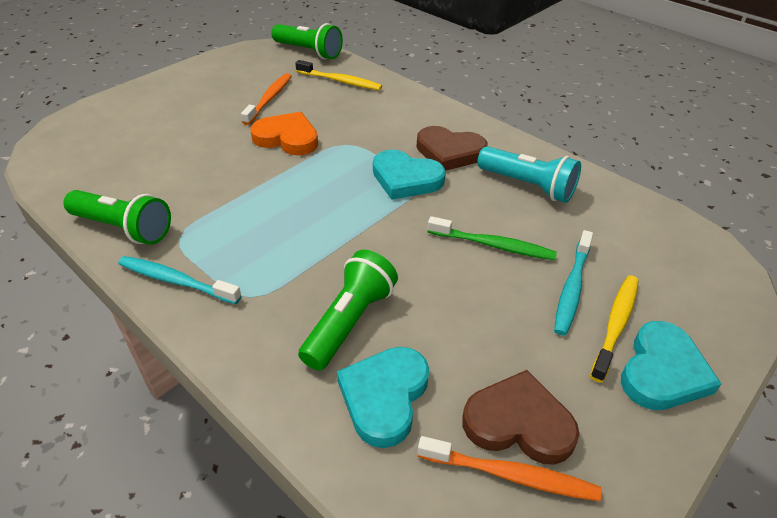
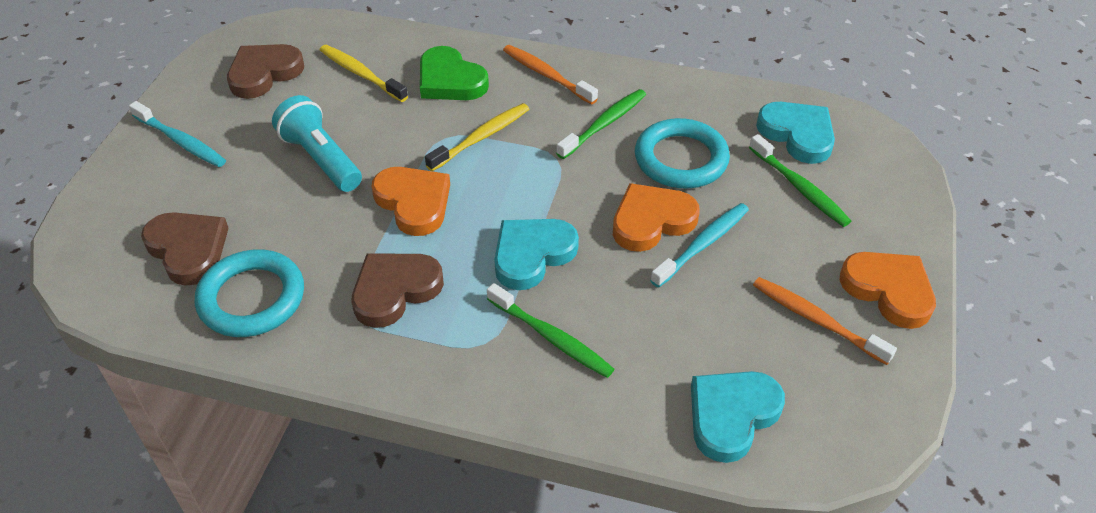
brown heart: 2 -> 3
green flashlight: 3 -> 0
green heart: 0 -> 1
green toothbrush: 1 -> 3
orange heart: 1 -> 3
turquoise ring: 0 -> 2

